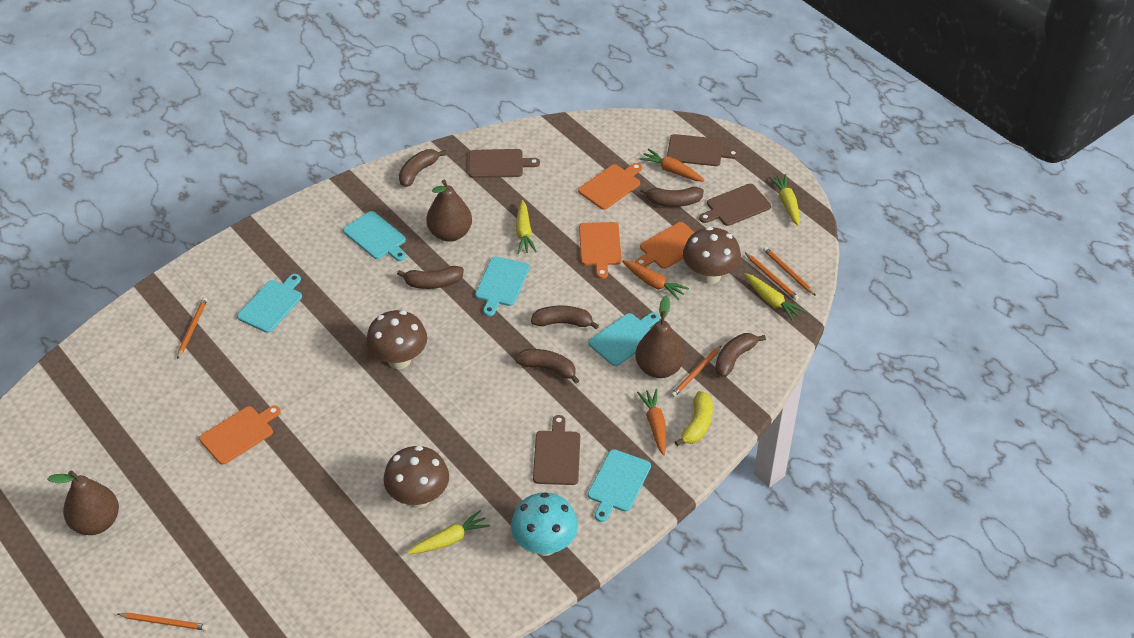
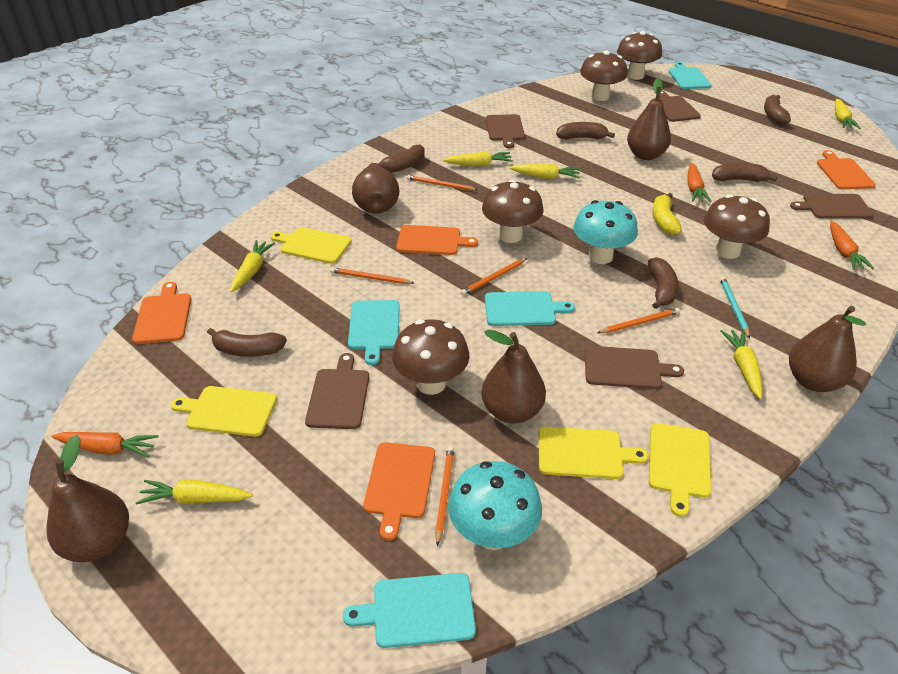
brown cutting board: 4 -> 5
brown mushroom: 3 -> 5
brown pear: 3 -> 5
turquoise cutting board: 5 -> 4
turquoise mushroom: 1 -> 2
turquoise pencil: 0 -> 1
yellow carrot: 4 -> 6
yellow cutting board: 0 -> 4

